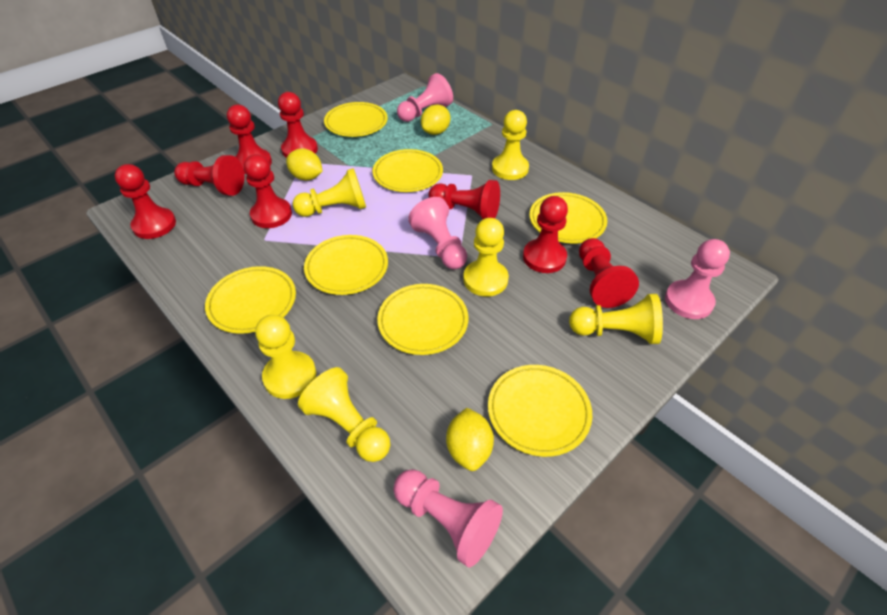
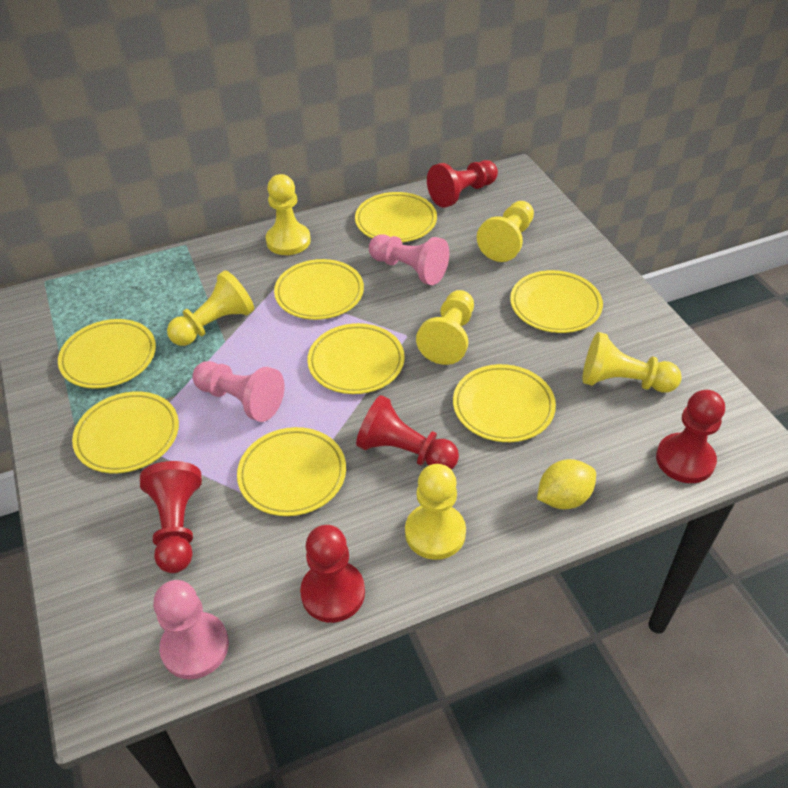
pink pawn: 4 -> 3
red pawn: 8 -> 5
yellow lemon: 3 -> 1
yellow plate: 7 -> 8

